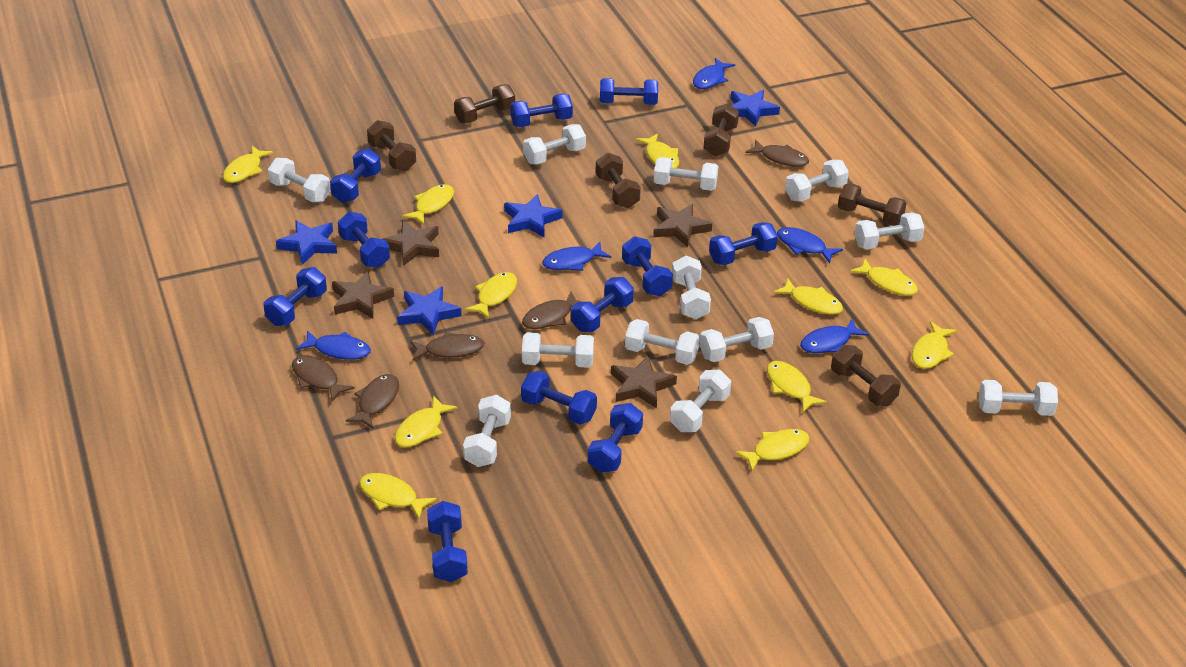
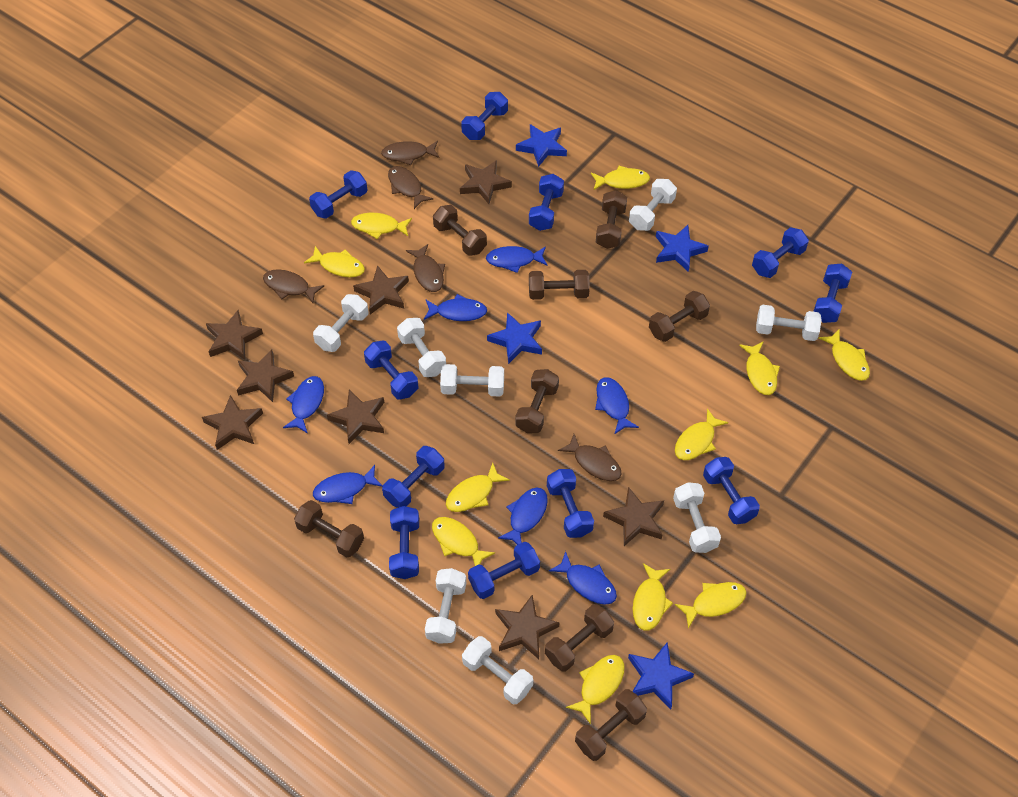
blue fish: 5 -> 7
brown dumbbell: 6 -> 8
brown star: 4 -> 8
white dumbbell: 12 -> 8

